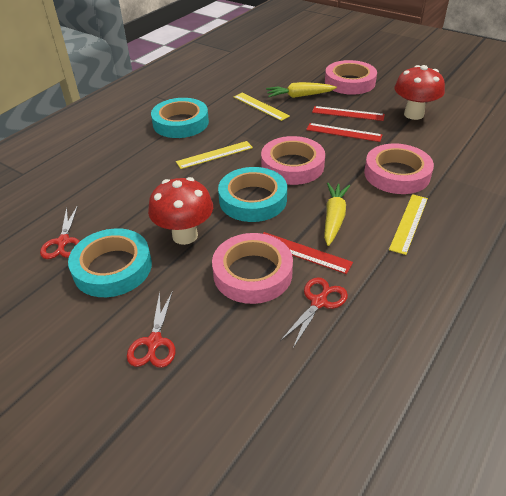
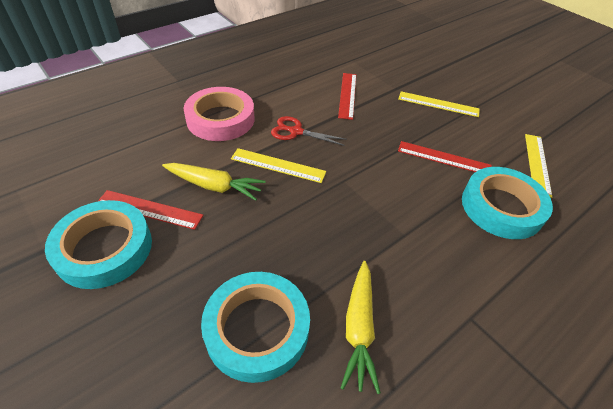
pink tape: 4 -> 1
red mushroom: 2 -> 0
red scissors: 3 -> 1

